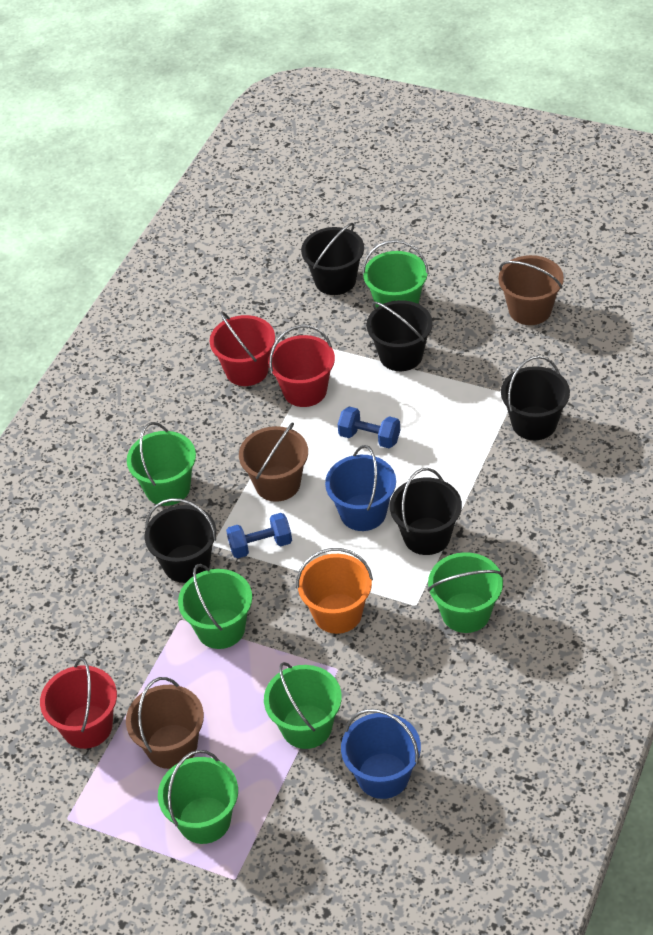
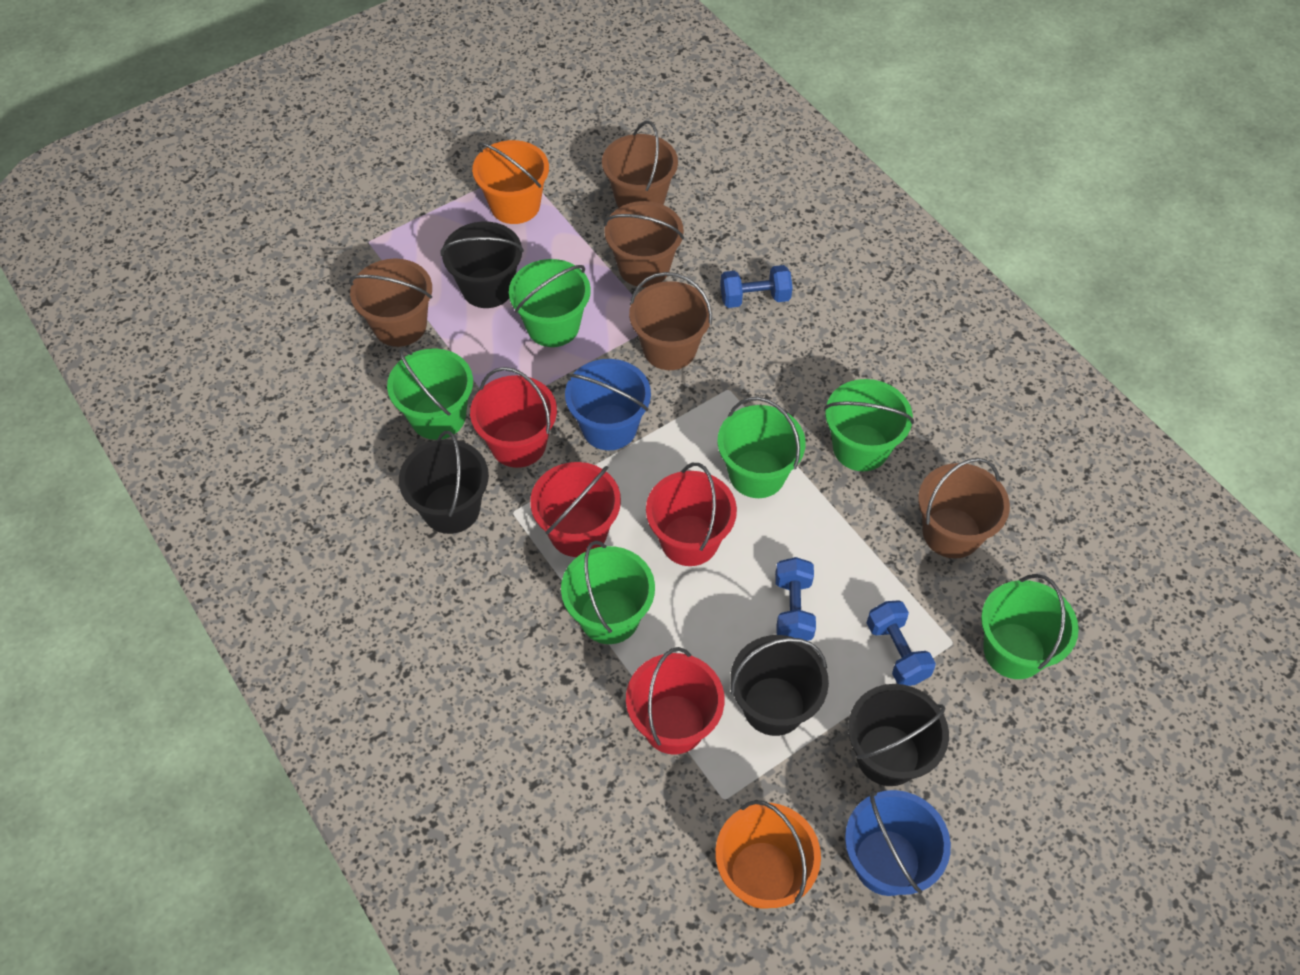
black bucket: 5 -> 4
blue dumbbell: 2 -> 3
brown bucket: 3 -> 5
orange bucket: 1 -> 2
red bucket: 3 -> 4

